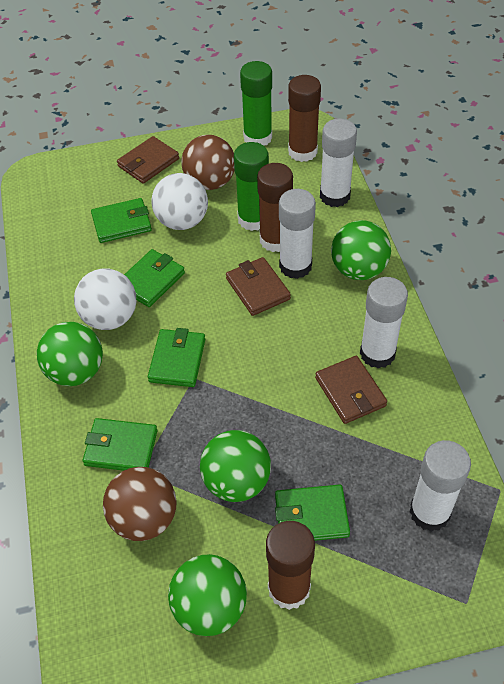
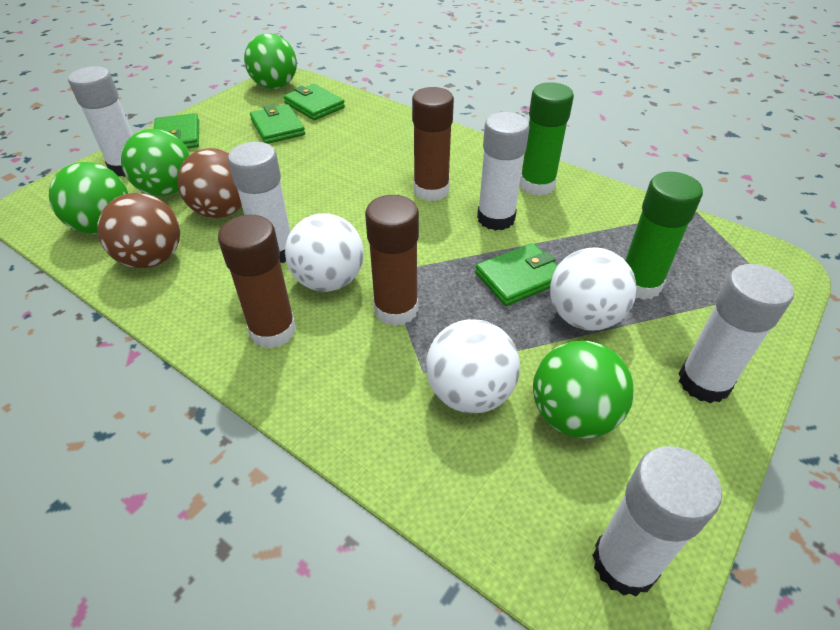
brown wallet: 3 -> 0
green wallet: 5 -> 4
white ball: 2 -> 3
white glue stick: 4 -> 5

